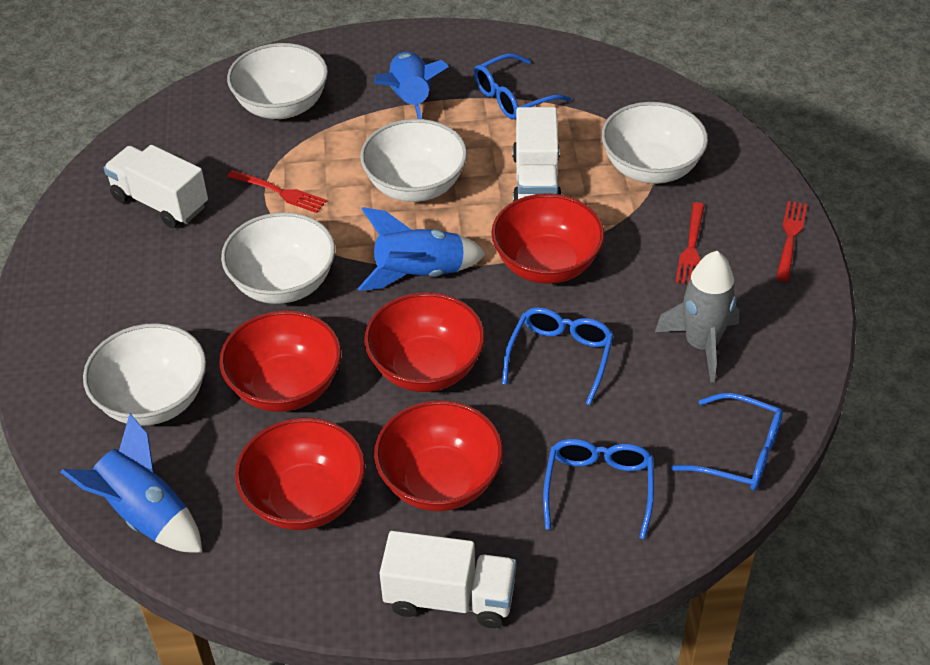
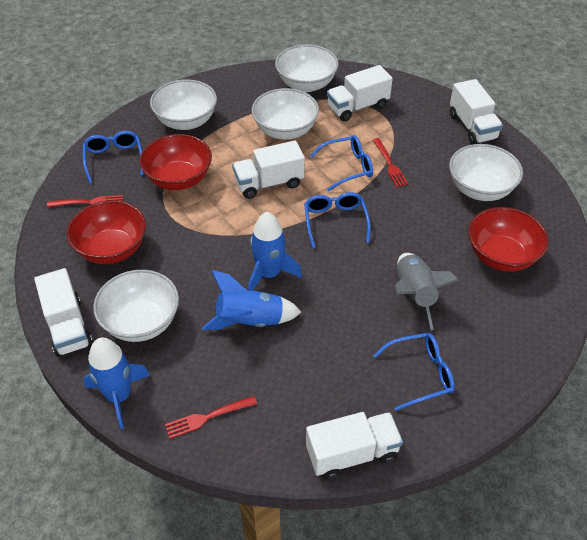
red bowl: 5 -> 3
white truck: 3 -> 5

